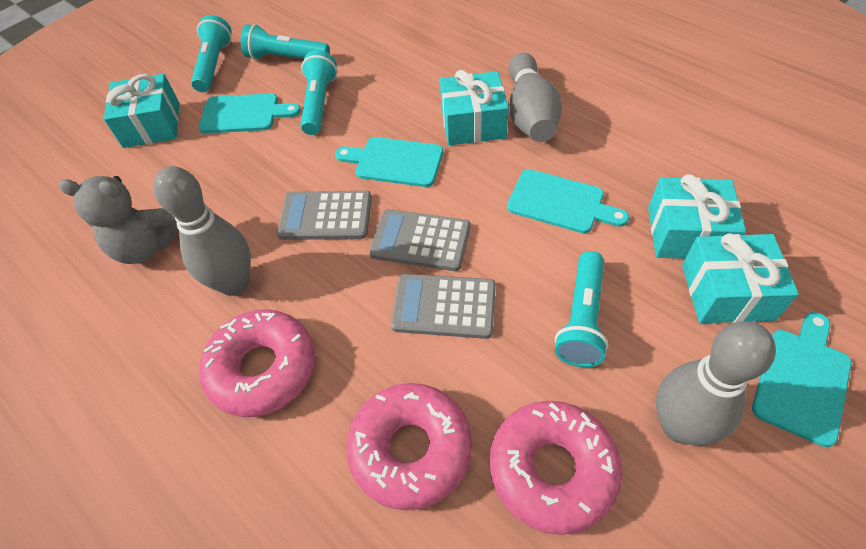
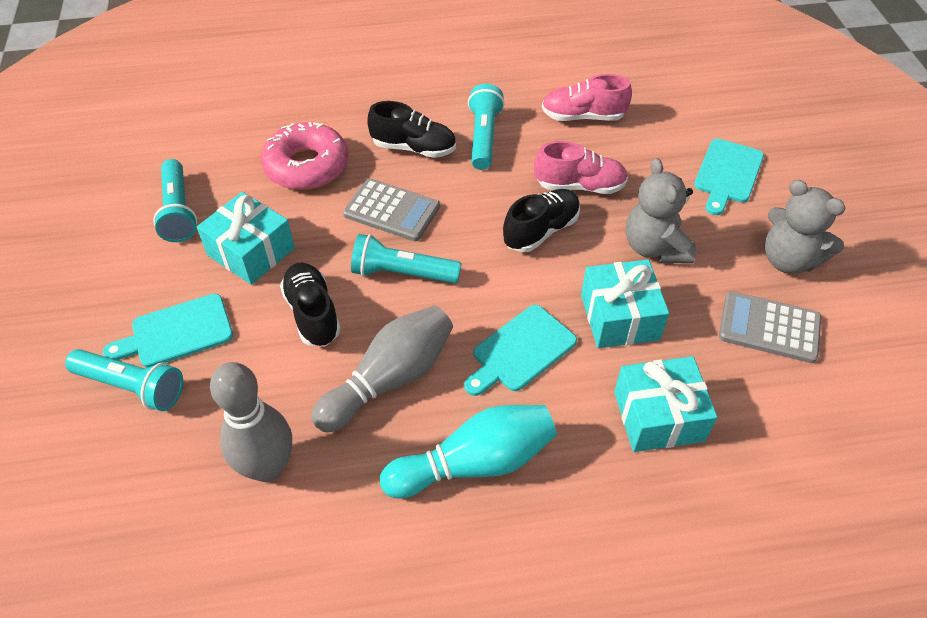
black shoe: 0 -> 3
grey bowling pin: 3 -> 2
grey calculator: 3 -> 2
grey teddy bear: 1 -> 2
pink donut: 3 -> 1
pink shoe: 0 -> 2
turquoise bowling pin: 0 -> 1
turquoise cutting board: 4 -> 3
turquoise gift: 4 -> 3

